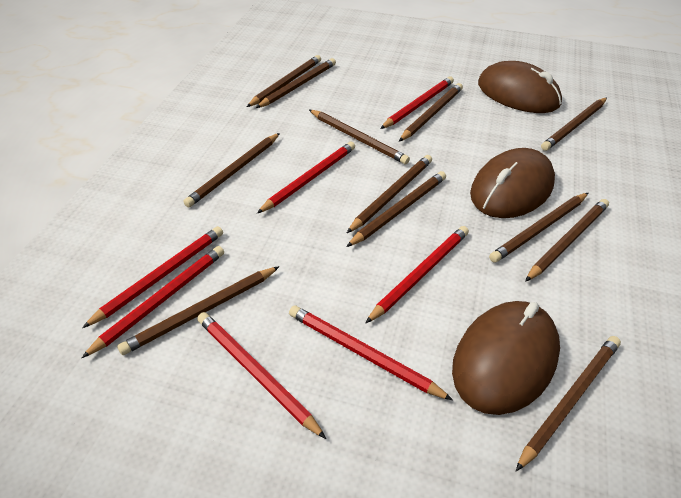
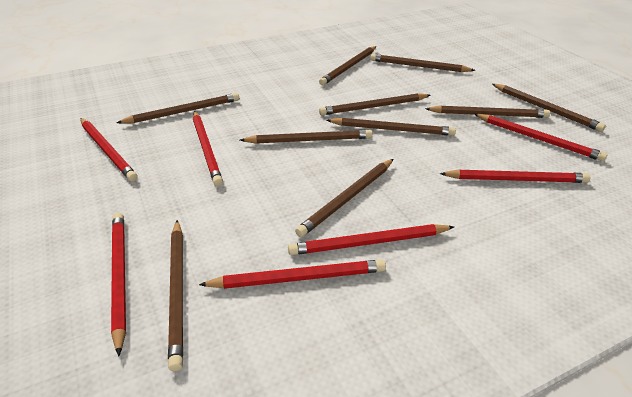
brown mouse: 3 -> 0
brown pencil: 12 -> 10

